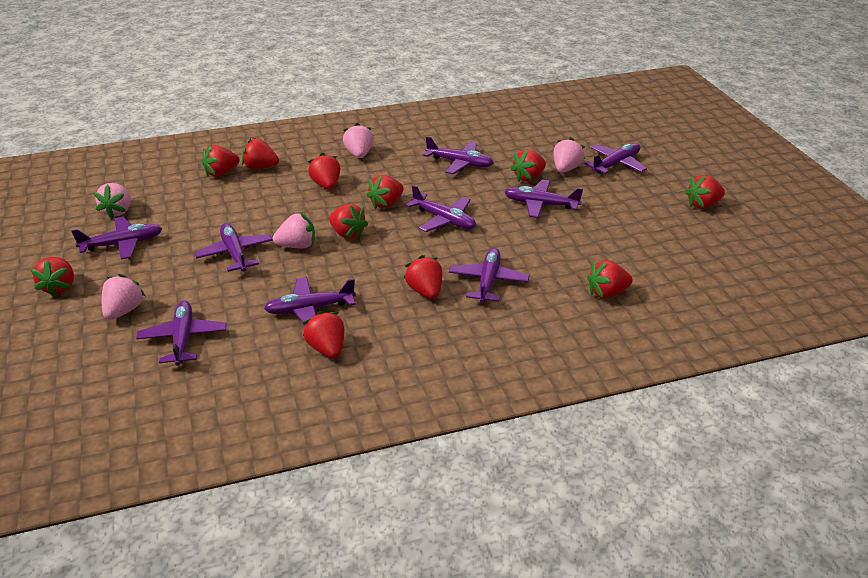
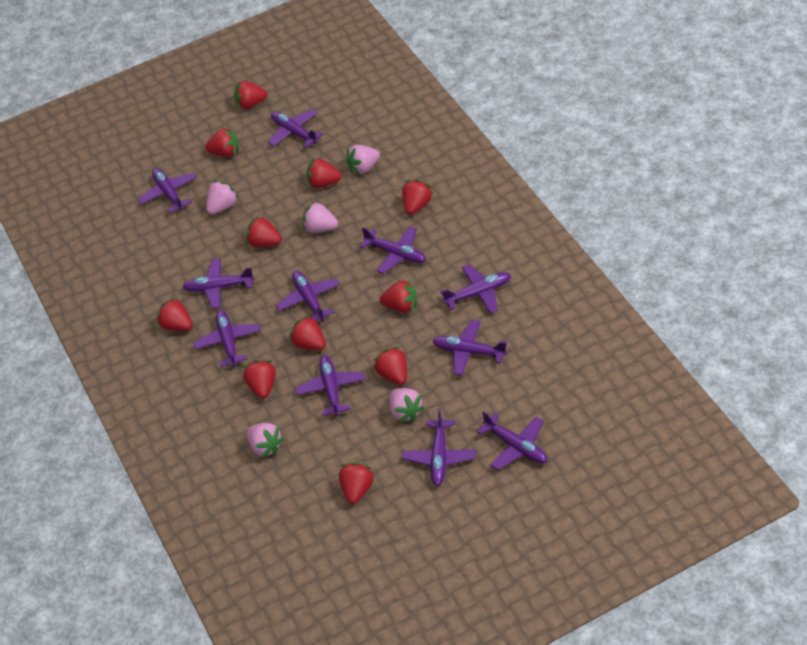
purple plane: 9 -> 11

